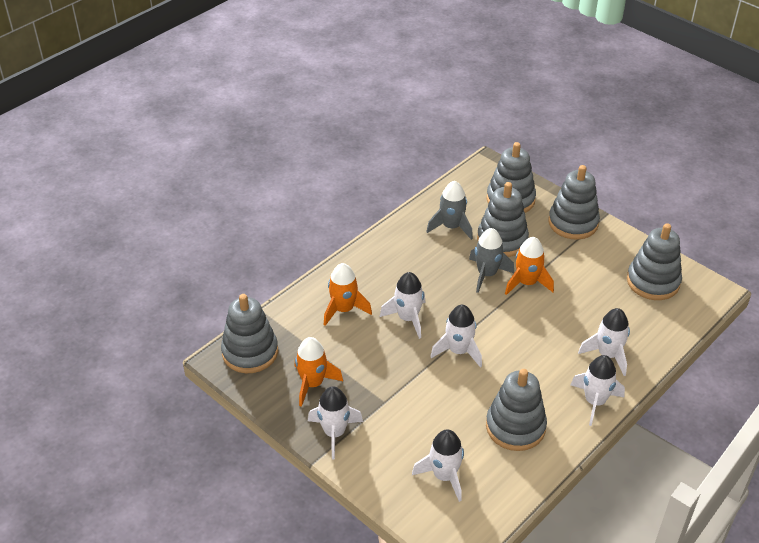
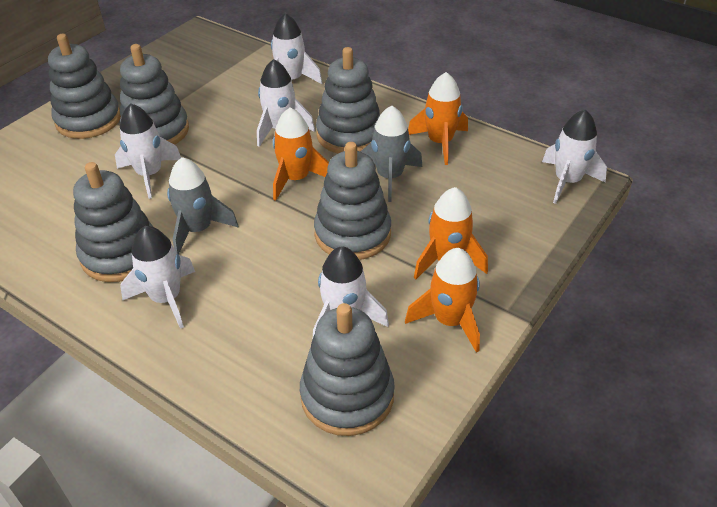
orange rocket: 3 -> 4

